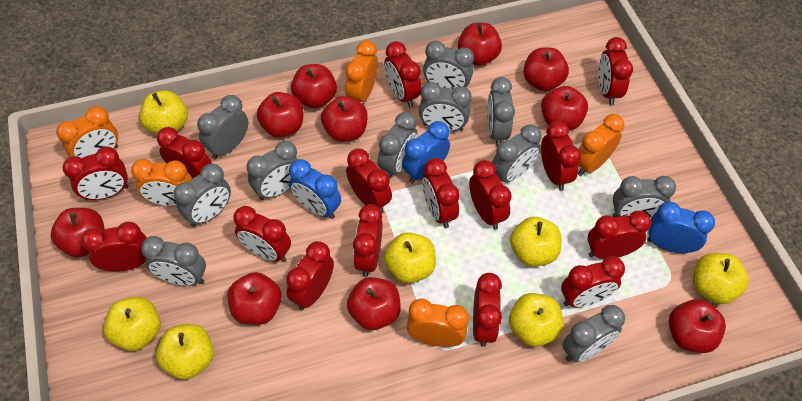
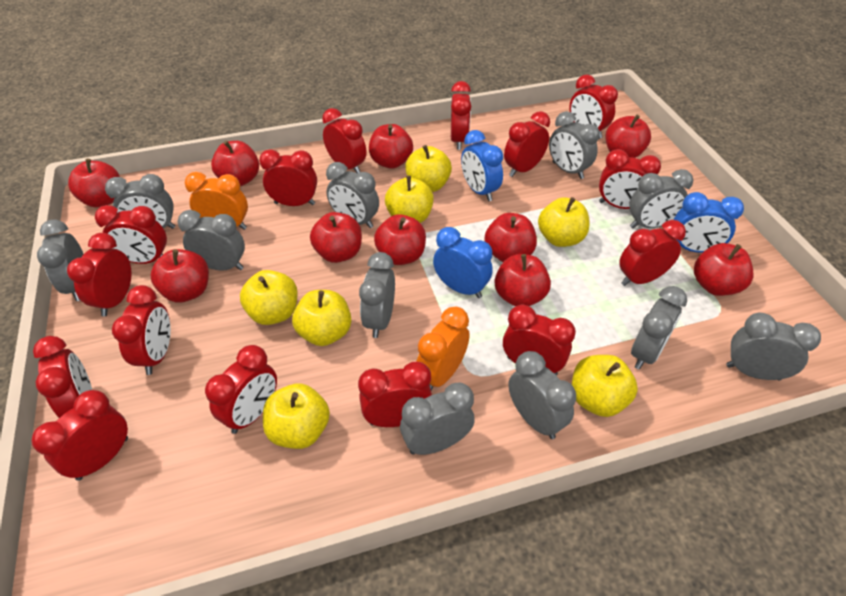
orange clock: 5 -> 2

